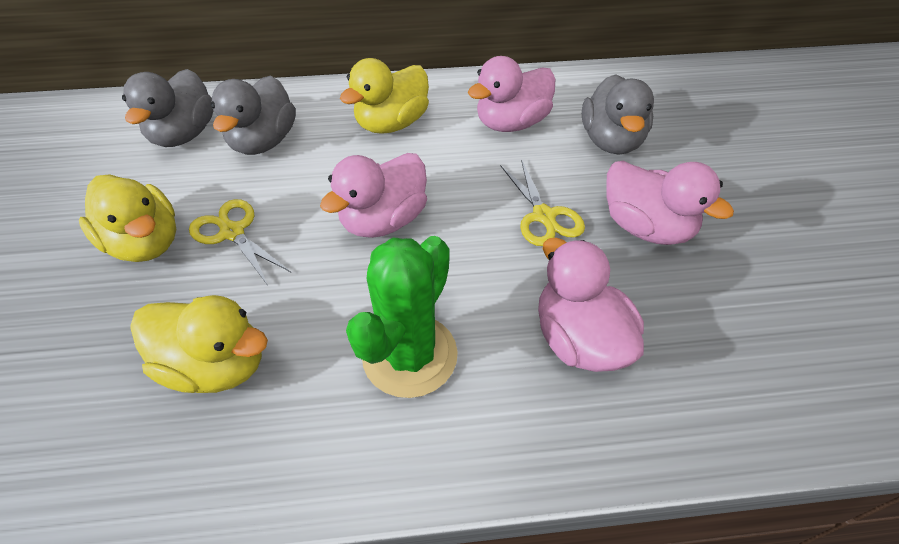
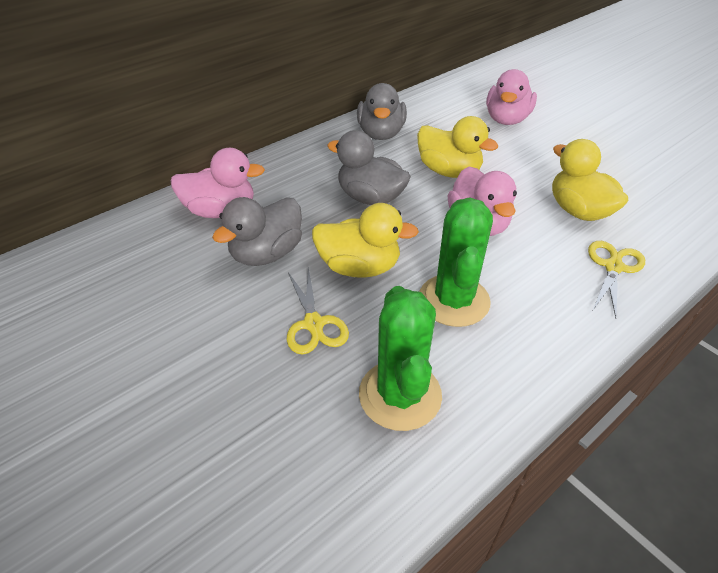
green cactus: 1 -> 2
pink duck: 4 -> 3

